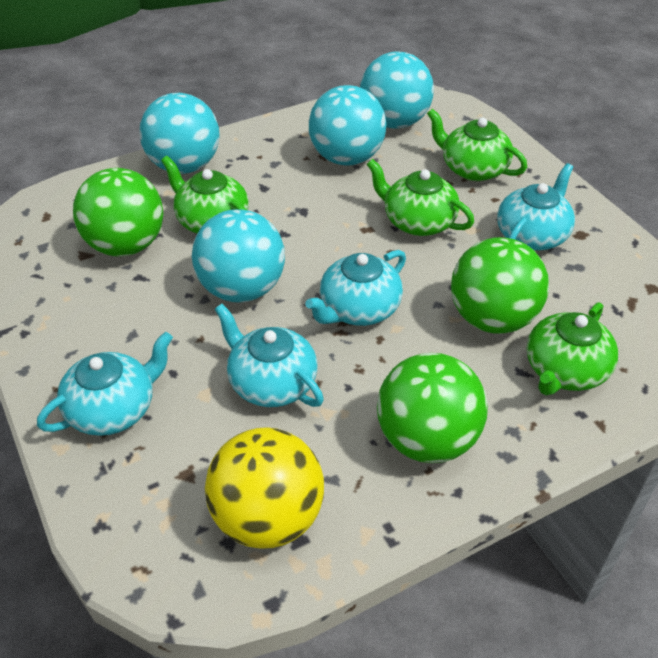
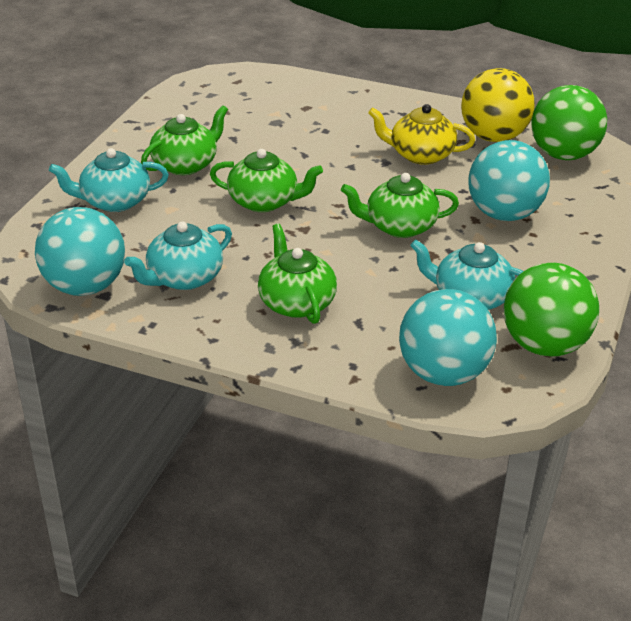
green ball: 3 -> 2
turquoise ball: 4 -> 3
turquoise teapot: 4 -> 3
yellow teapot: 0 -> 1

